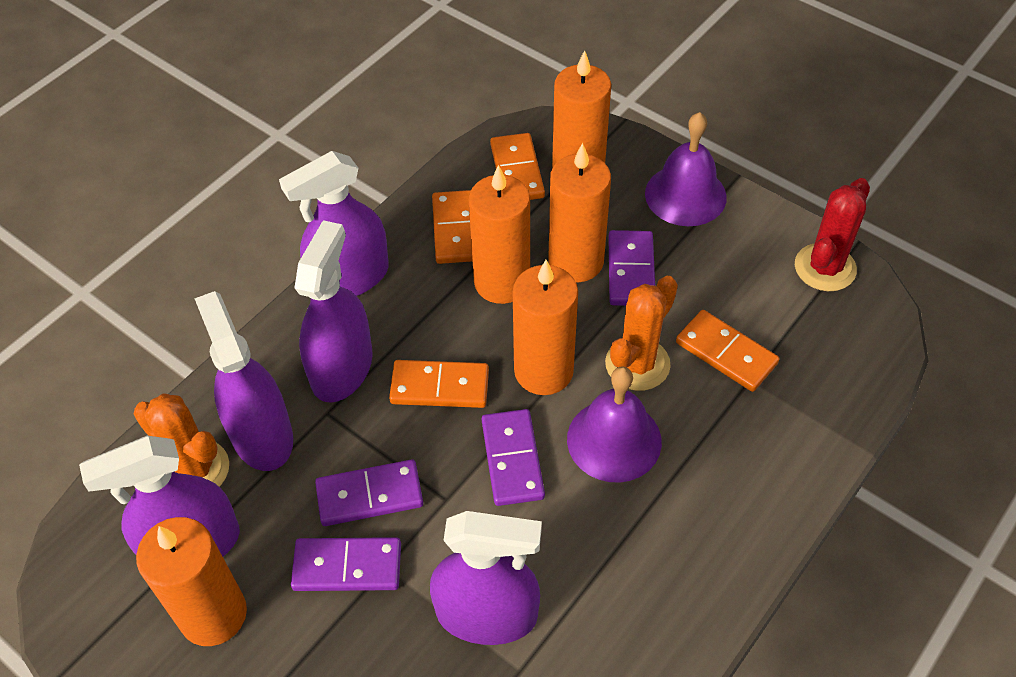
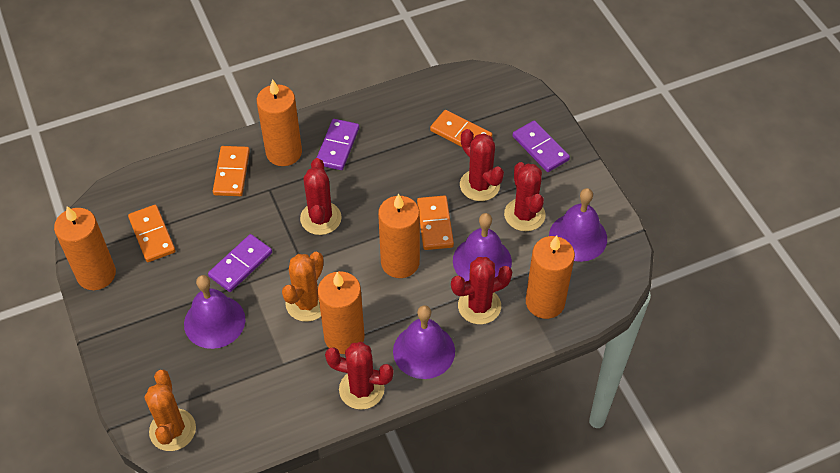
purple bell: 2 -> 4
purple domino: 4 -> 3
purple spray bottle: 5 -> 0
red cactus: 1 -> 5

